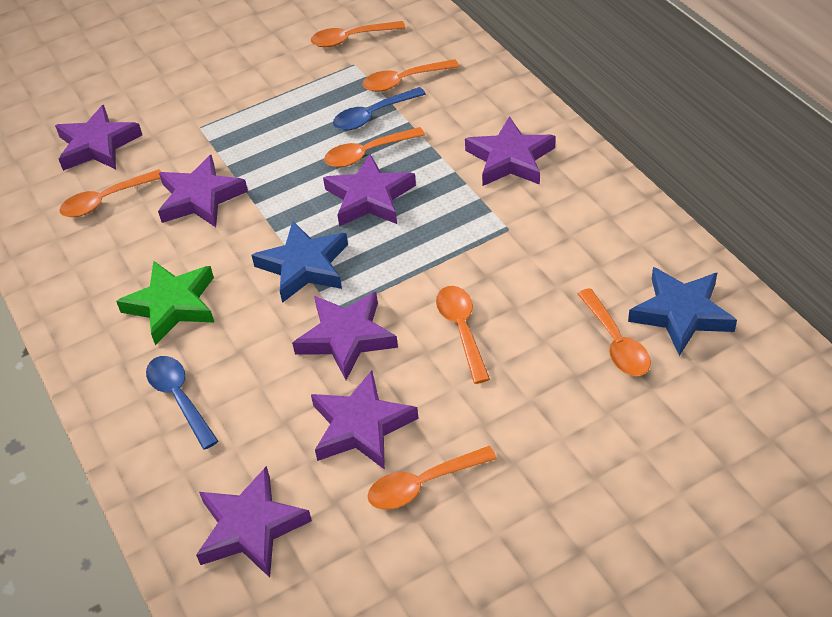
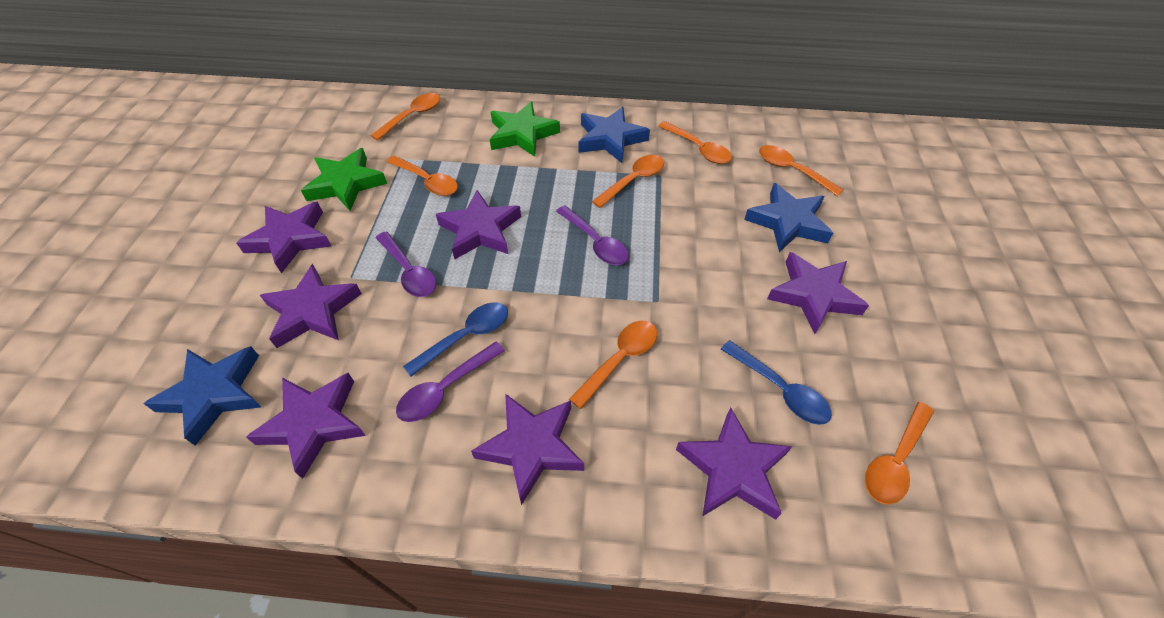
blue star: 2 -> 3
green star: 1 -> 2
purple spoon: 0 -> 3

